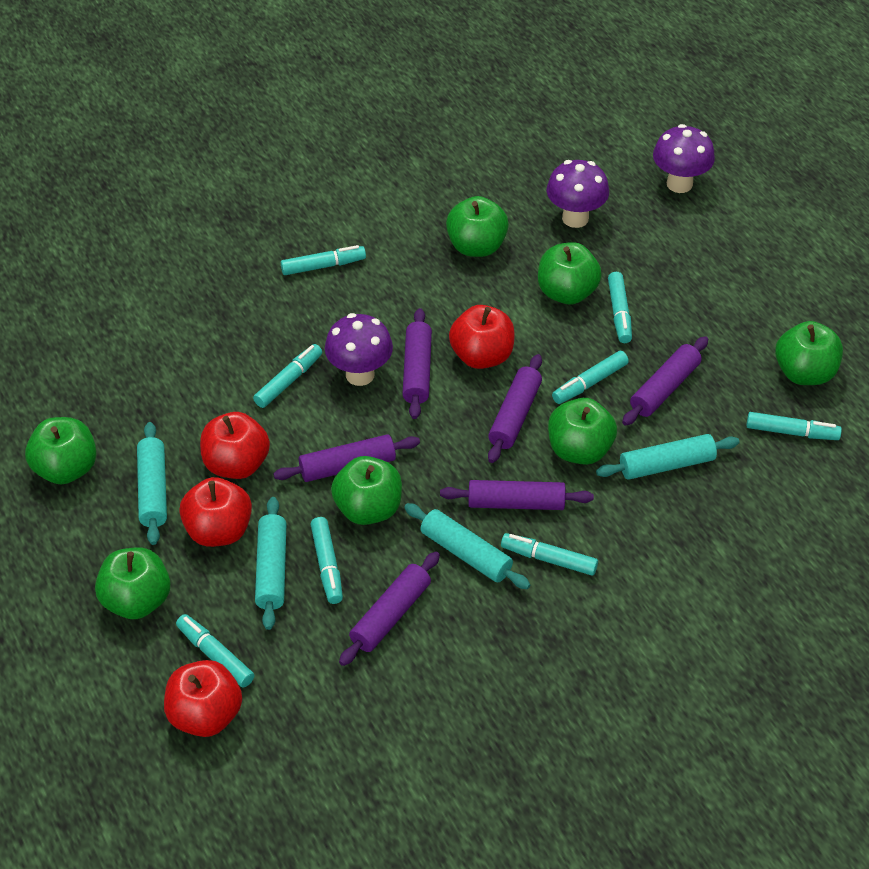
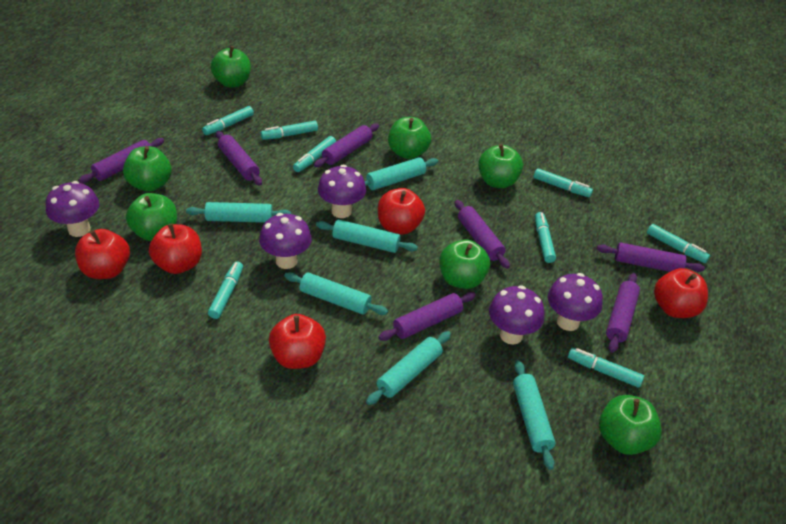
purple mushroom: 3 -> 5
purple rolling pin: 6 -> 7
red apple: 4 -> 5
turquoise rolling pin: 4 -> 6

